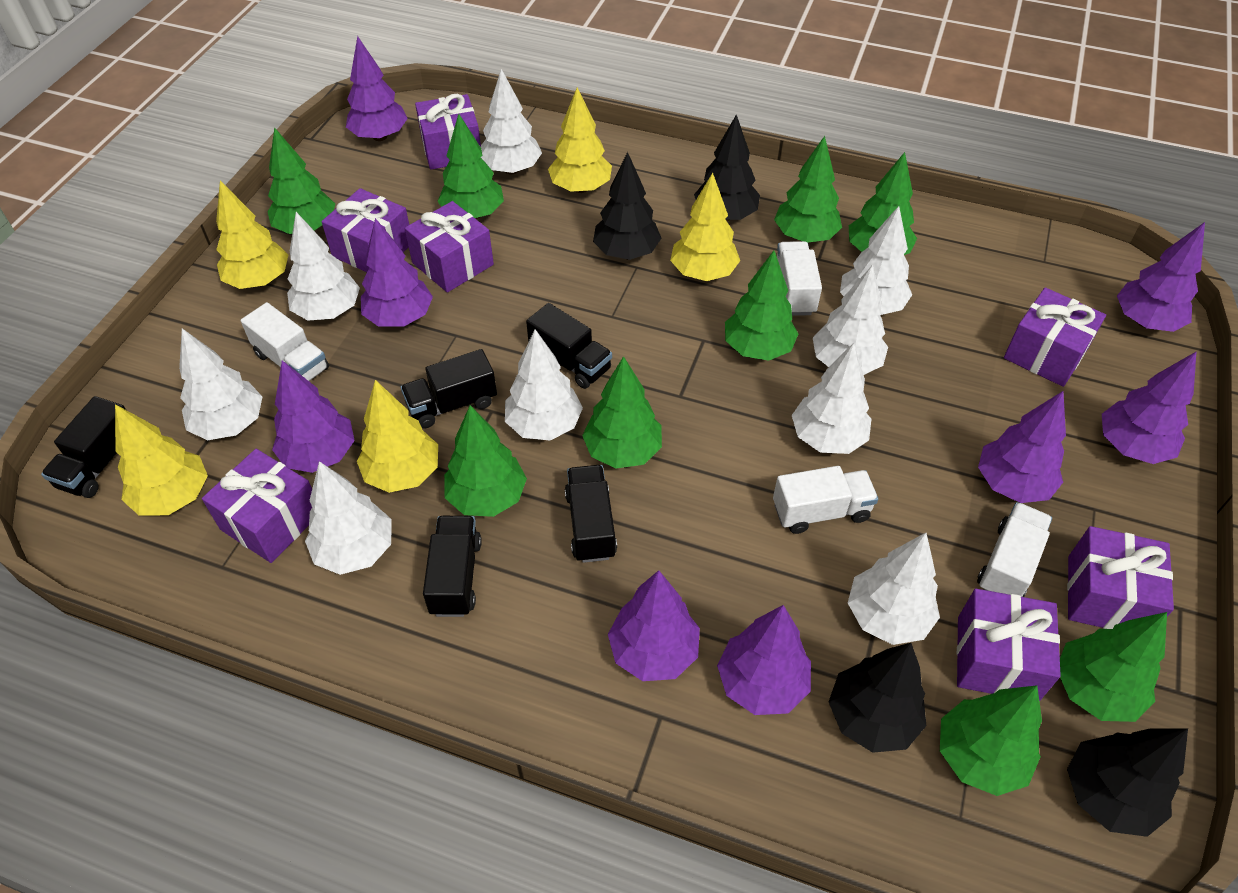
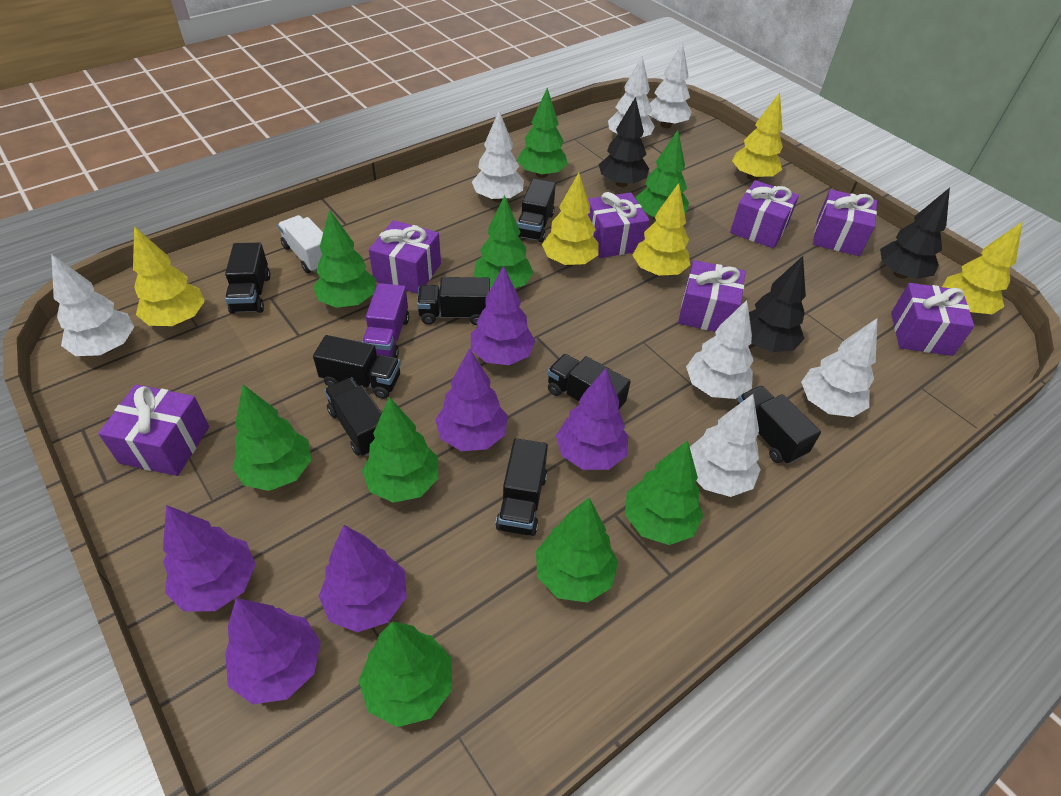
black tree: 4 -> 3
black truck: 5 -> 8
purple tree: 8 -> 6
purple truck: 0 -> 1
white tree: 9 -> 7
white truck: 4 -> 1

